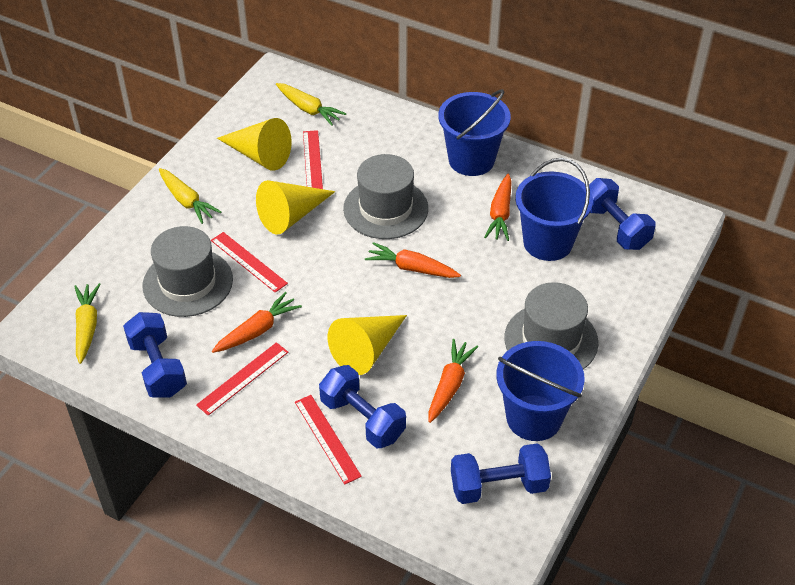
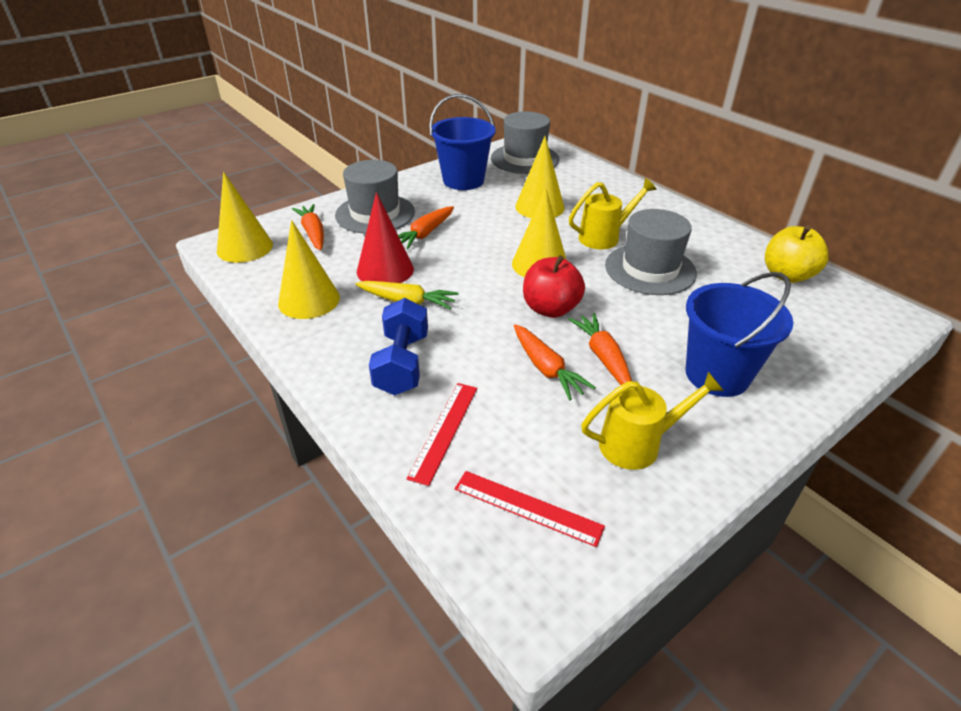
blue bucket: 3 -> 2
blue dumbbell: 4 -> 1
red apple: 0 -> 1
red cone: 0 -> 1
red ruler: 4 -> 2
yellow apple: 0 -> 1
yellow carrot: 3 -> 1
yellow cone: 3 -> 4
yellow watering can: 0 -> 2

